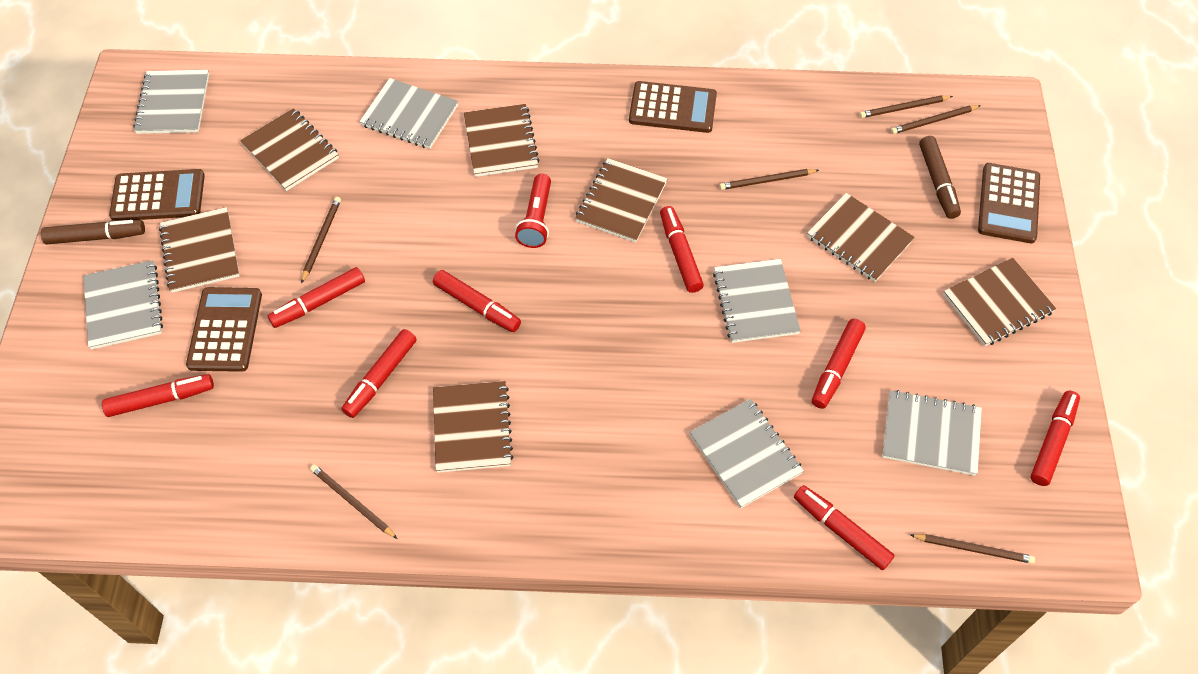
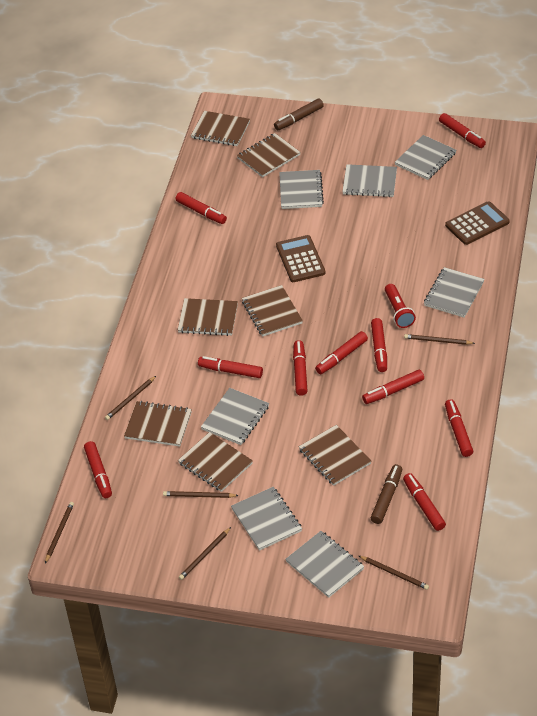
brown calculator: 4 -> 2
grey notebook: 6 -> 7
red marker: 8 -> 10

